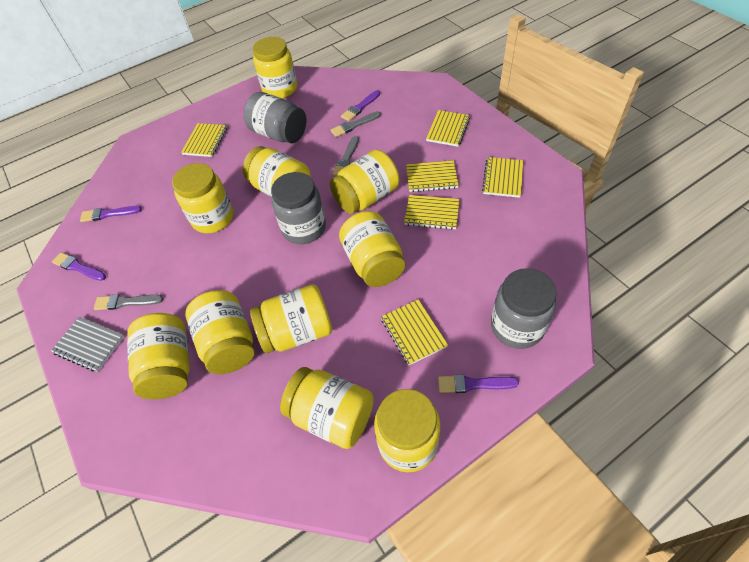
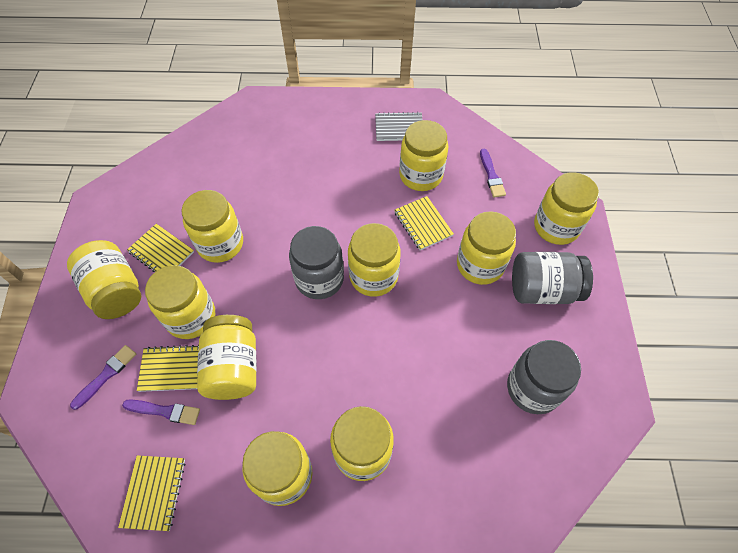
grey brush: 3 -> 0
purple brush: 4 -> 3
yellow notebook: 6 -> 4

